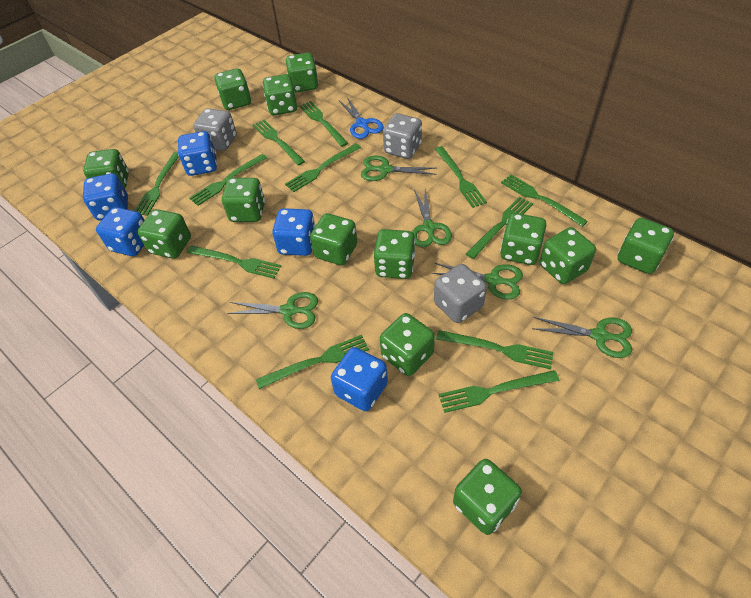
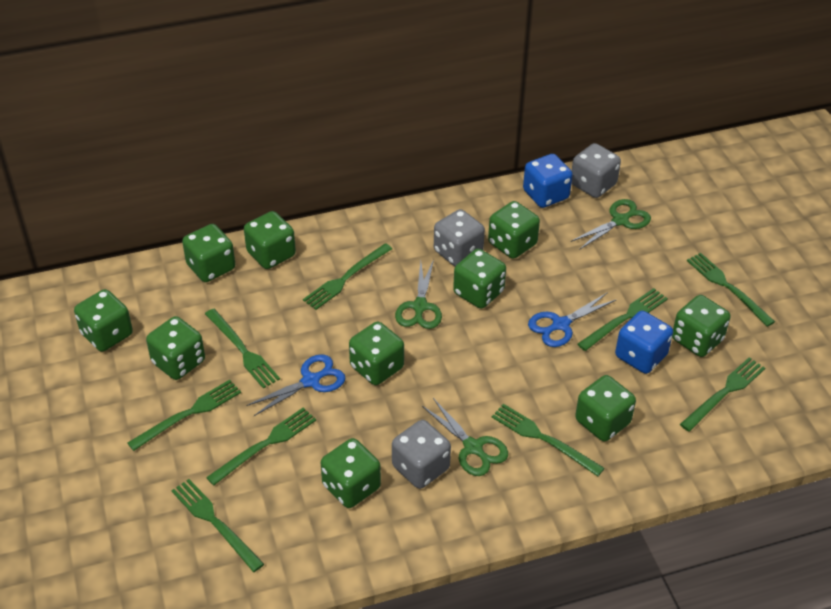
blue dice: 5 -> 2
blue scissors: 1 -> 2
green dice: 13 -> 10
green fork: 12 -> 9
green scissors: 5 -> 3

